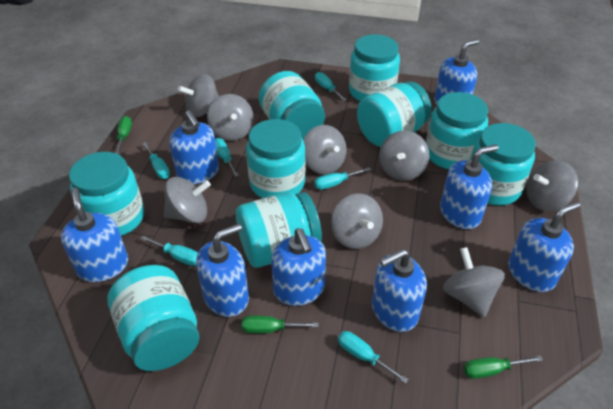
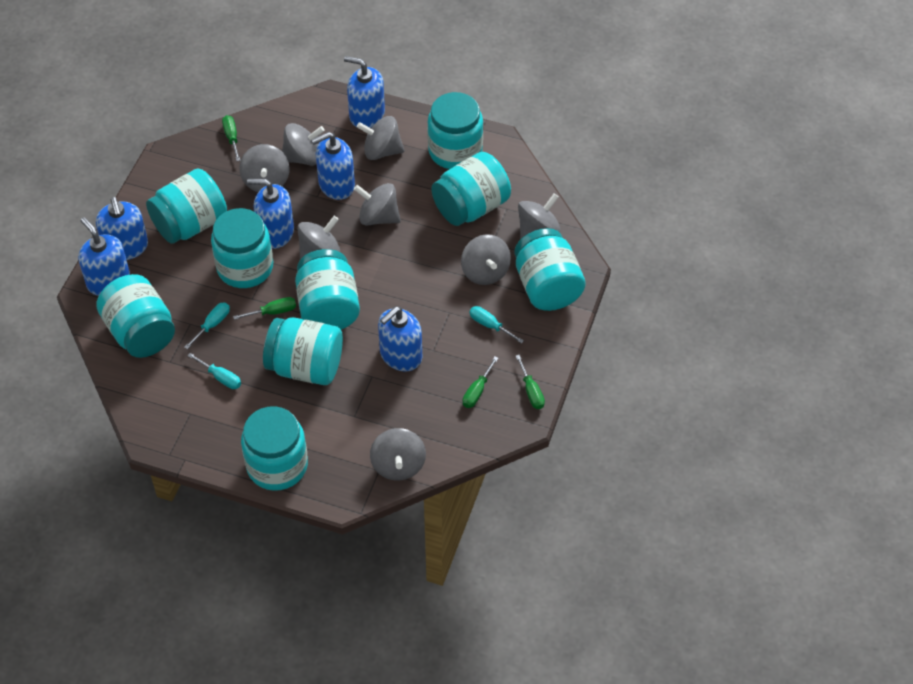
blue soap dispenser: 8 -> 6
green screwdriver: 3 -> 4
turquoise screwdriver: 6 -> 3

